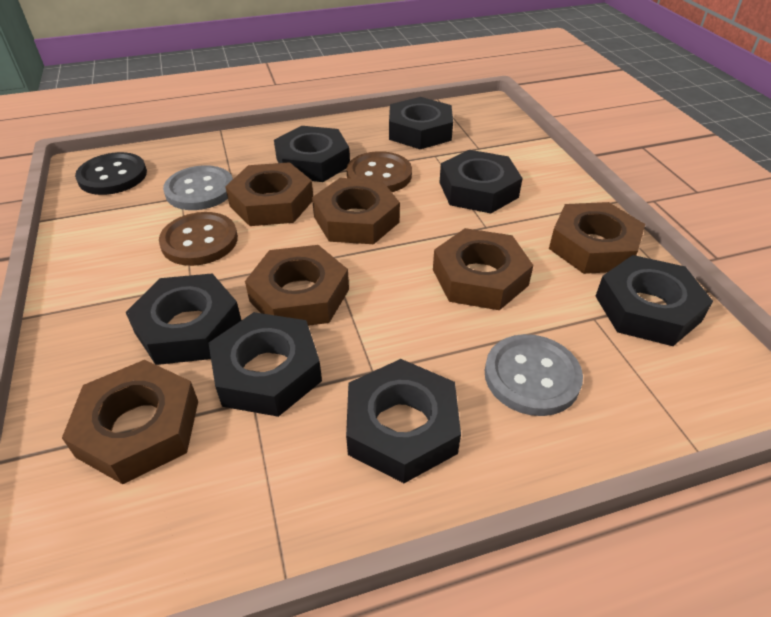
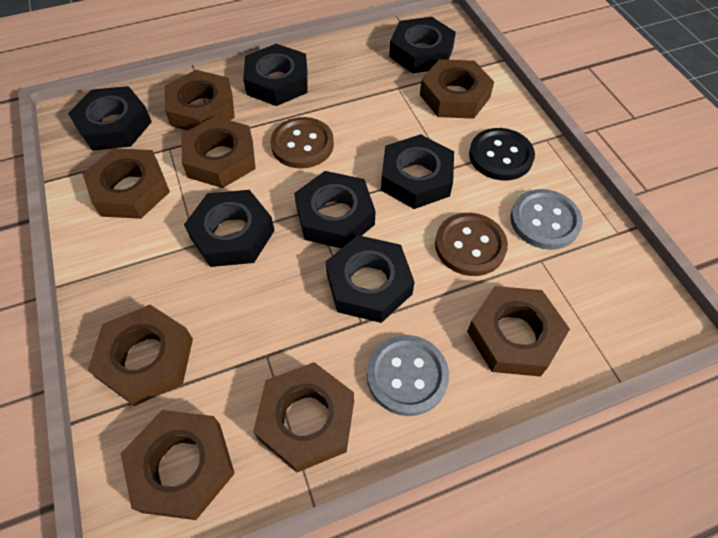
brown nut: 6 -> 8

